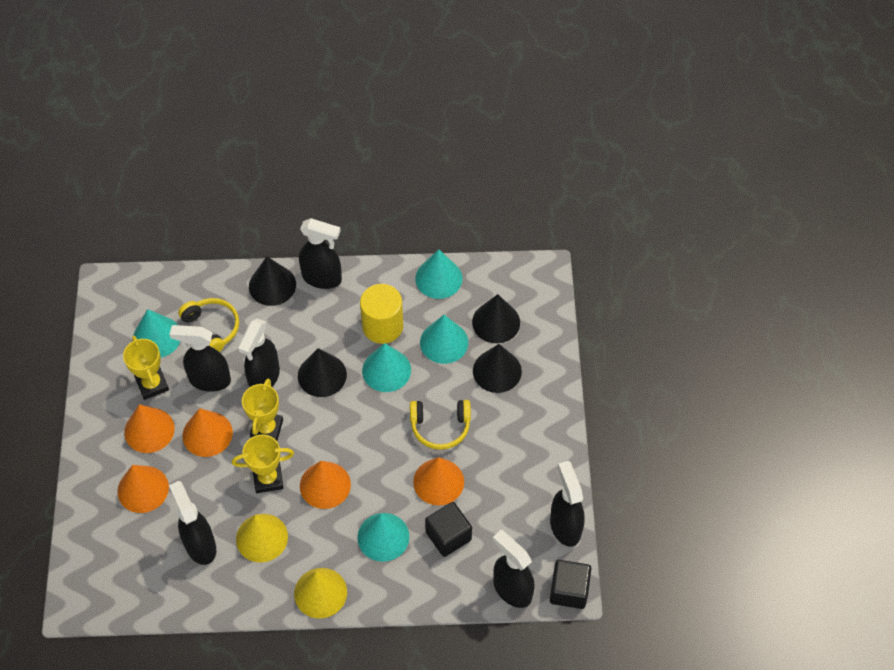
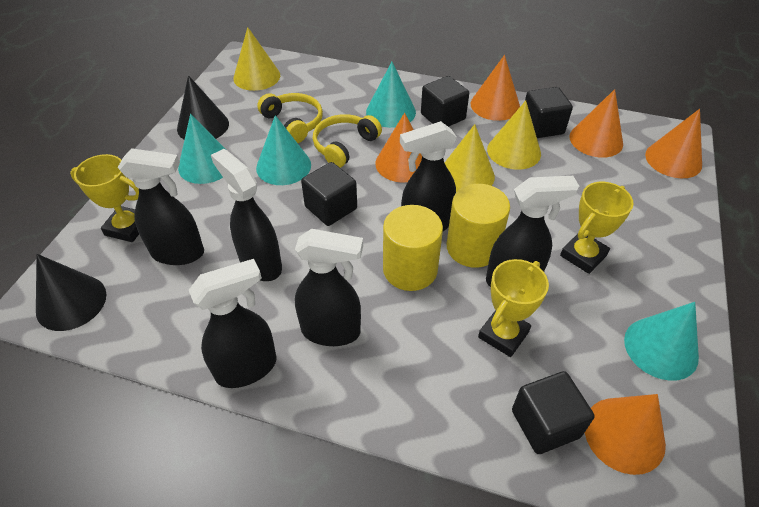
black cone: 4 -> 2
black cube: 2 -> 4
turquoise cone: 5 -> 4
yellow cone: 2 -> 3
yellow cylinder: 1 -> 2

